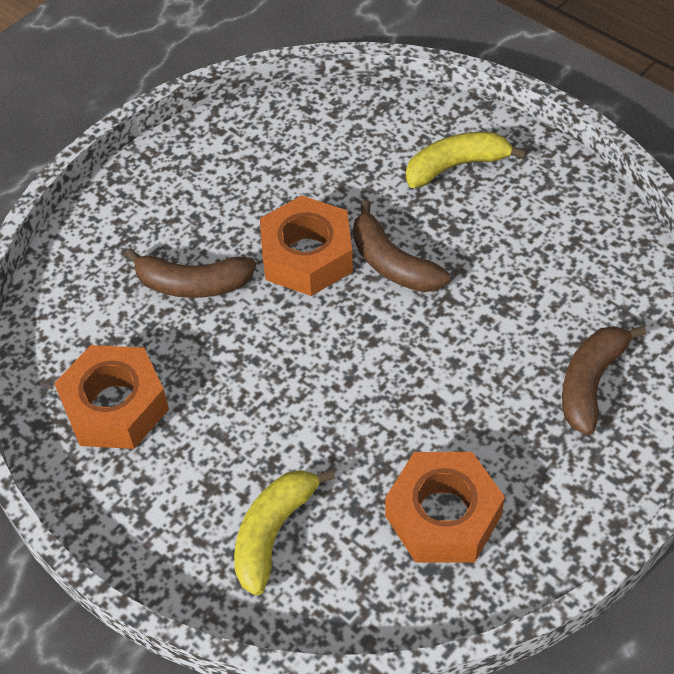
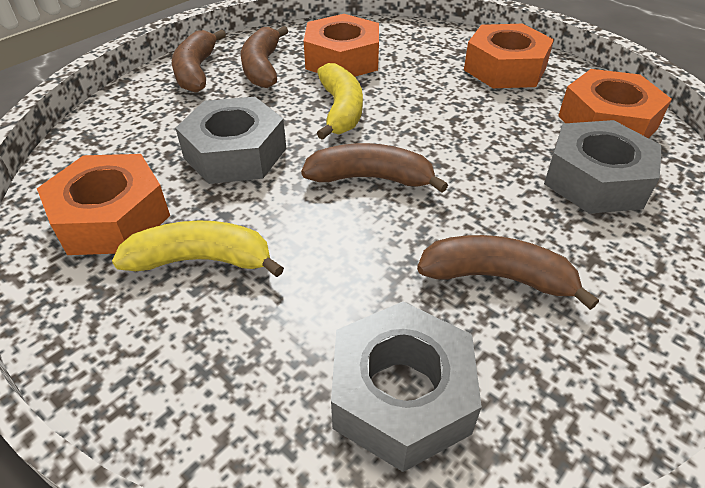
brown banana: 3 -> 4
grey nut: 0 -> 3
orange nut: 3 -> 4

